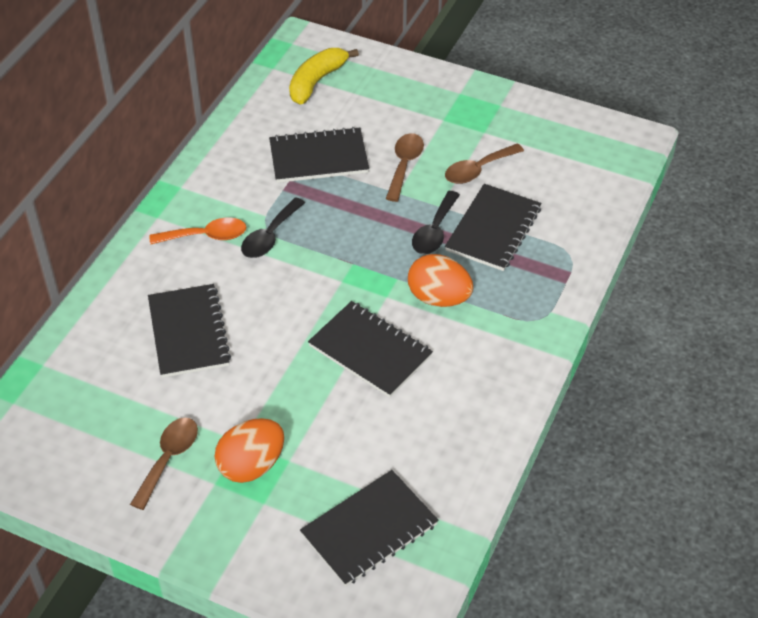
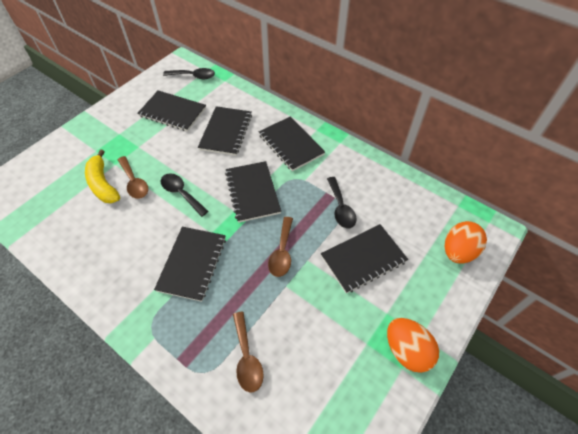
black notebook: 5 -> 6
black spoon: 2 -> 3
orange spoon: 1 -> 0

